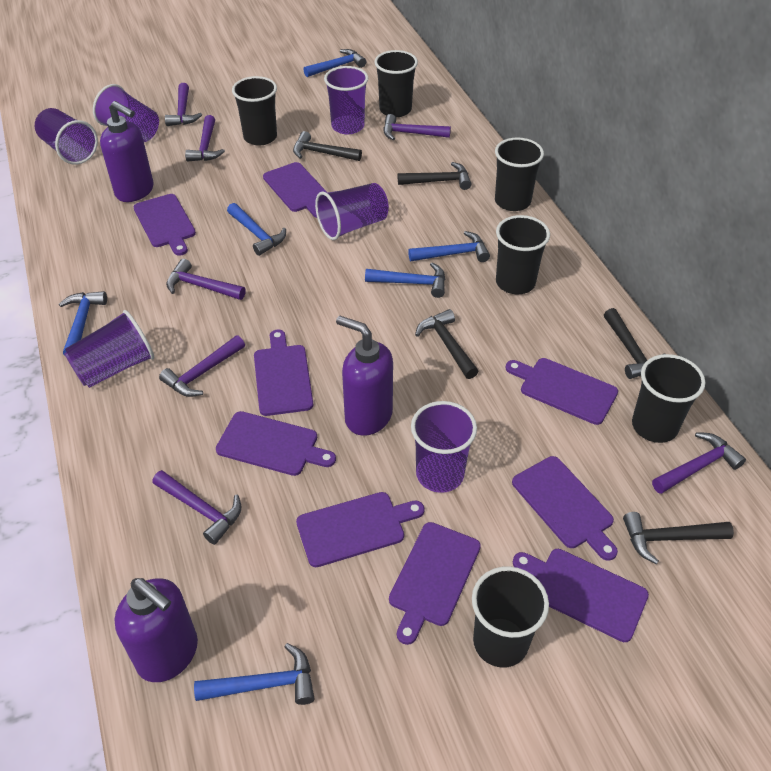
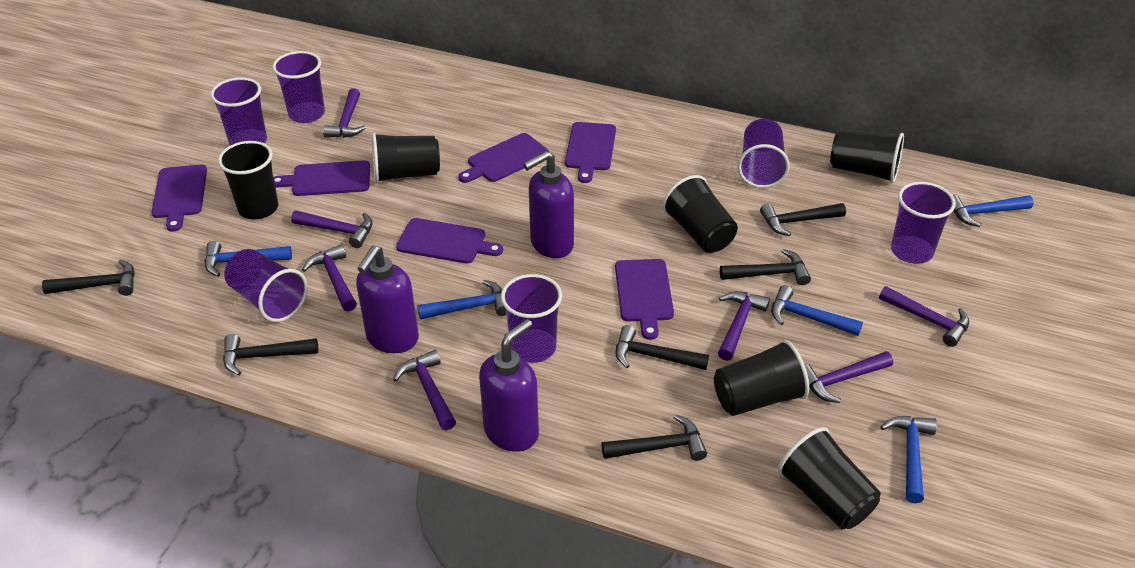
black hammer: 5 -> 6
blue hammer: 6 -> 5
purple cutting board: 9 -> 6

